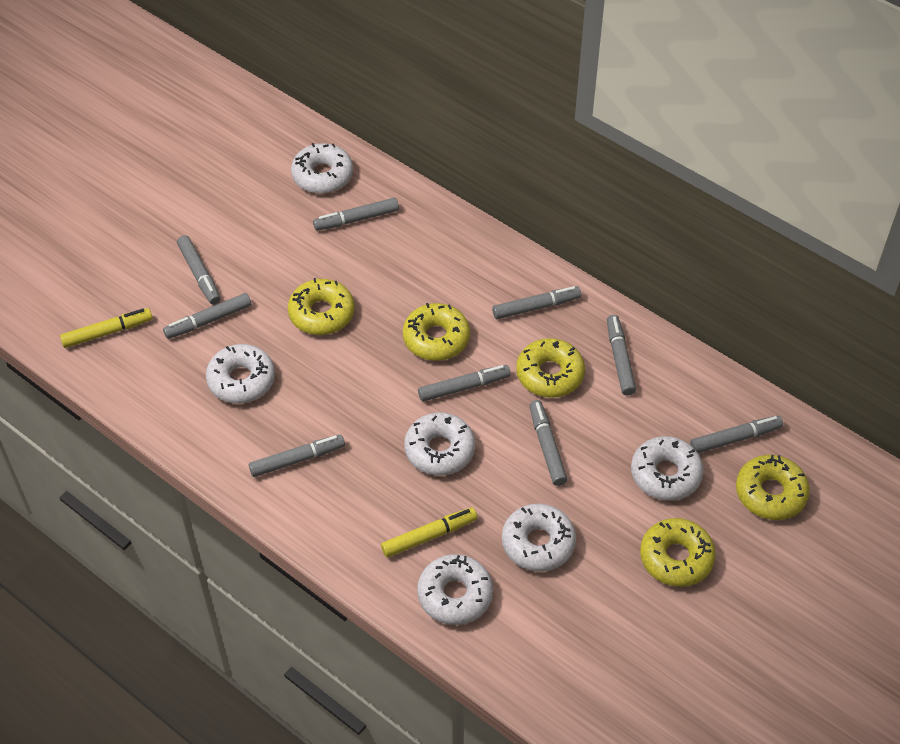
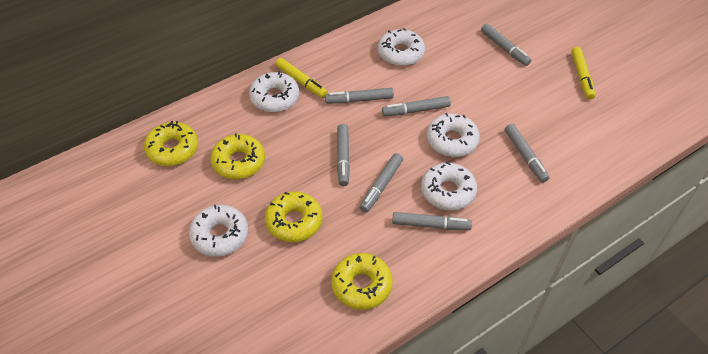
grey marker: 9 -> 7
white donut: 6 -> 5
yellow donut: 5 -> 4

